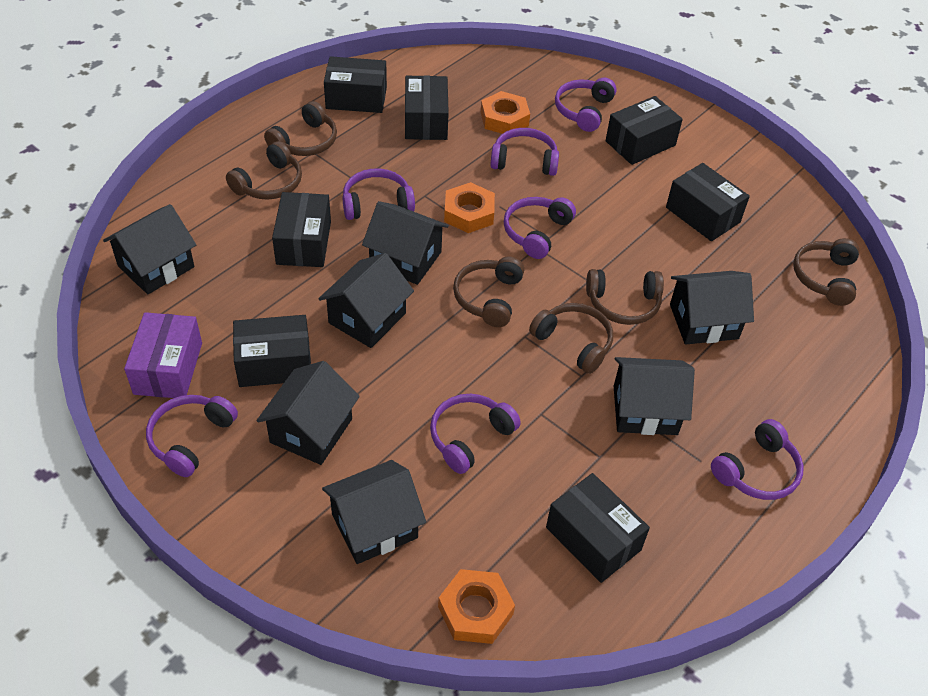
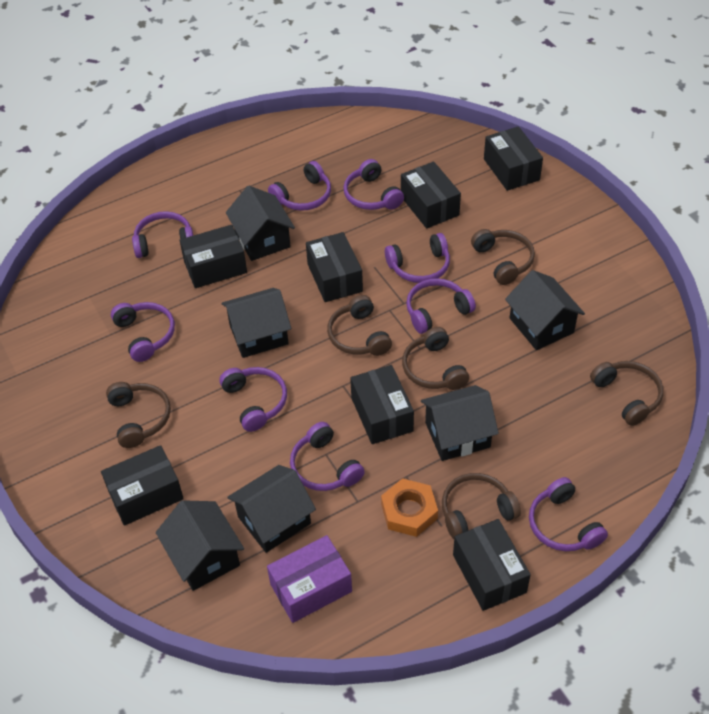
black house: 7 -> 6
orange nut: 3 -> 1
purple headphones: 7 -> 9

